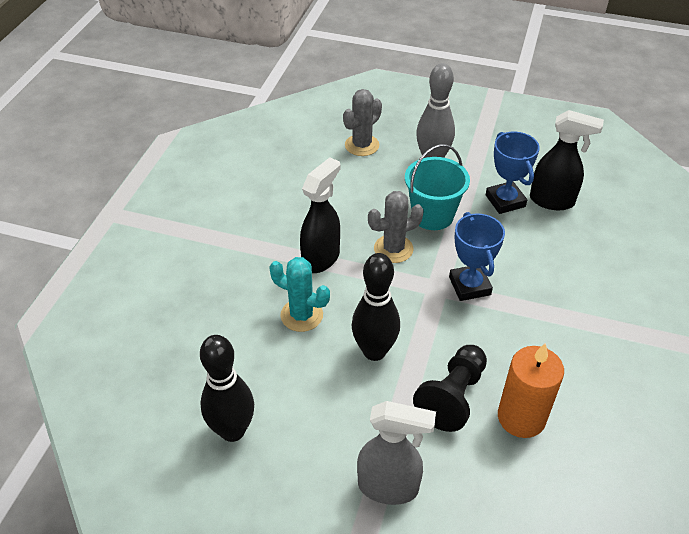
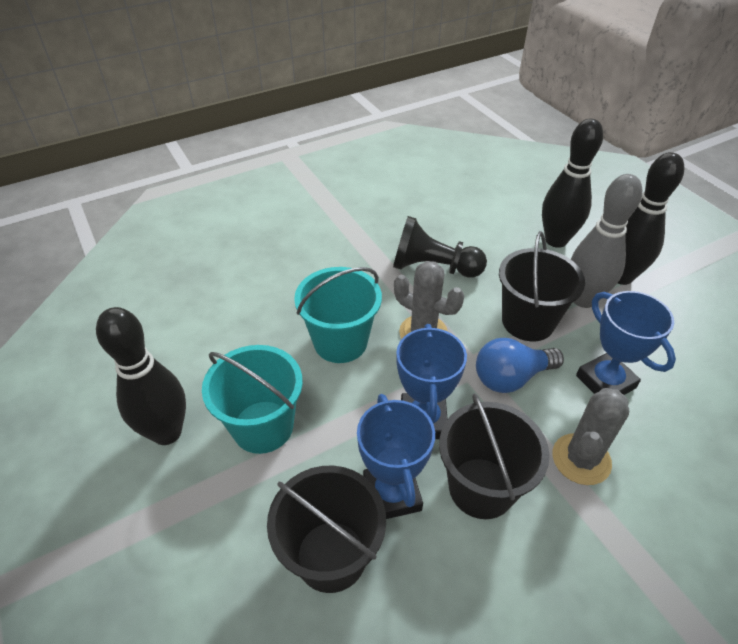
black bowling pin: 2 -> 3
black bucket: 0 -> 3
black spray bottle: 2 -> 0
blue light bulb: 0 -> 1
blue trophy: 2 -> 3
grey spray bottle: 1 -> 0
orange candle: 1 -> 0
turquoise bucket: 1 -> 2
turquoise cactus: 1 -> 0

